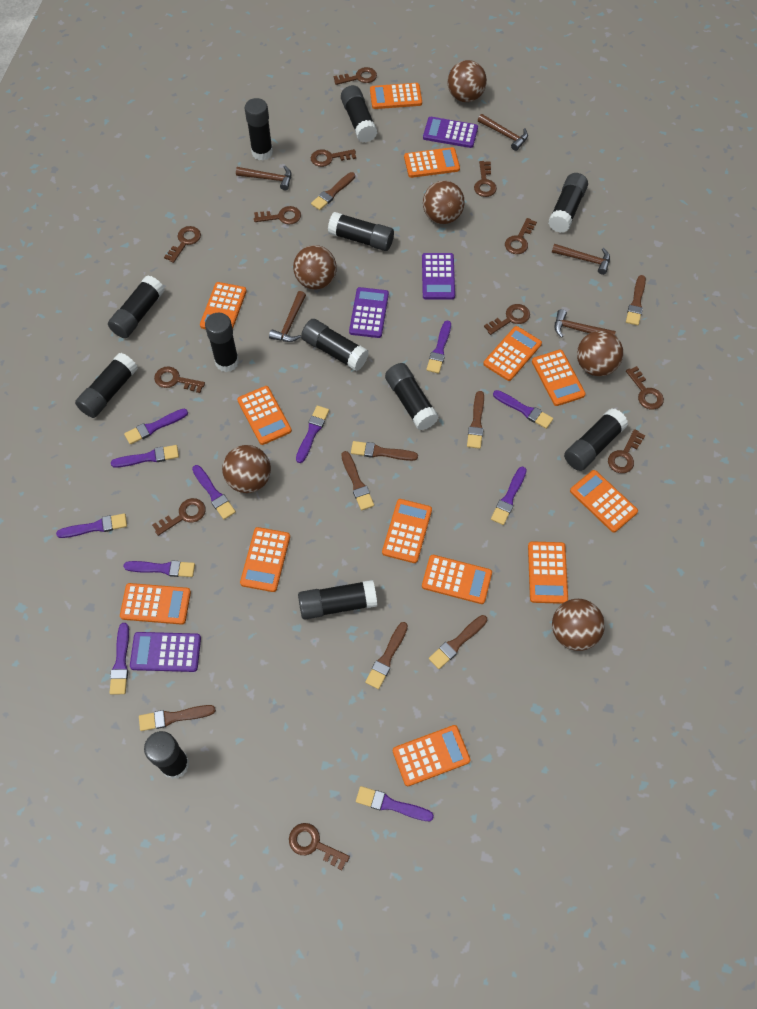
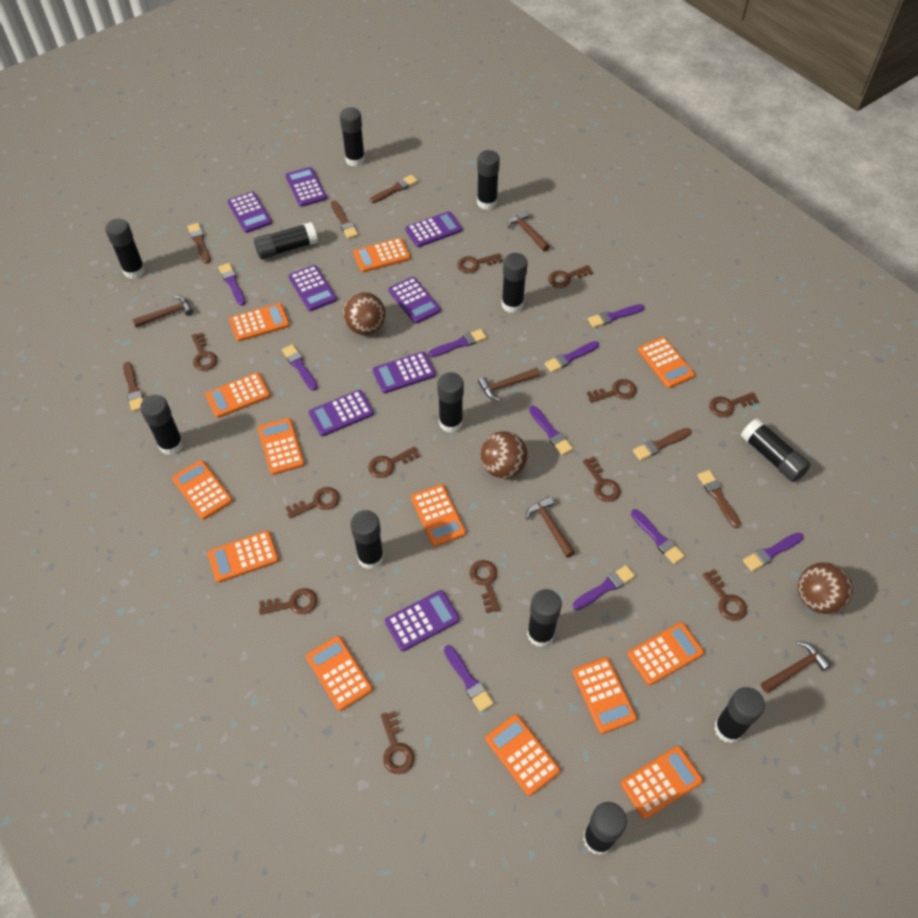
brown ball: 6 -> 3
brown brush: 8 -> 6
purple brush: 11 -> 10
purple calculator: 4 -> 8

